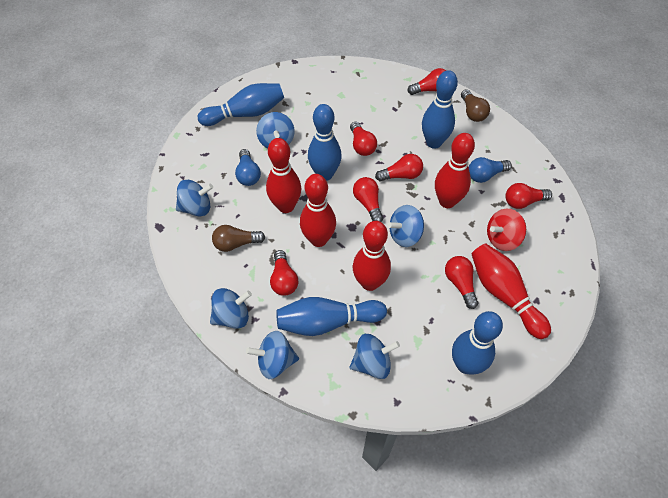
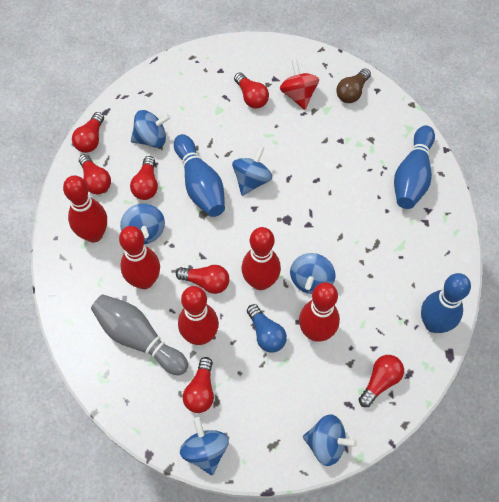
blue bowling pin: 5 -> 3
blue light bulb: 2 -> 1
brown light bulb: 2 -> 1
grey bowling pin: 0 -> 1

